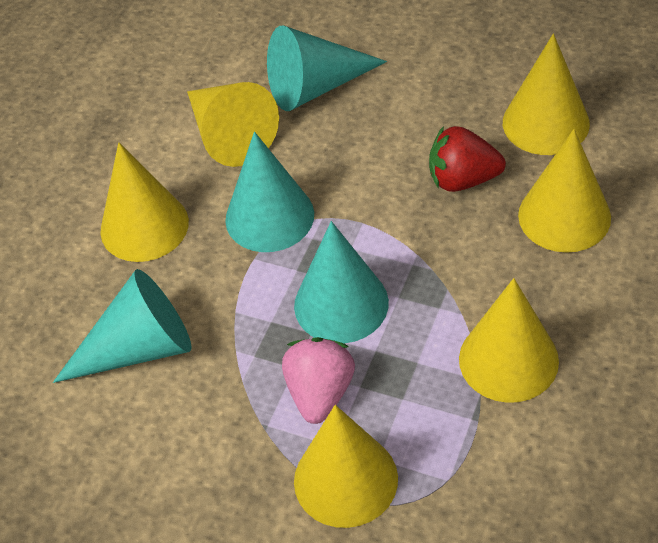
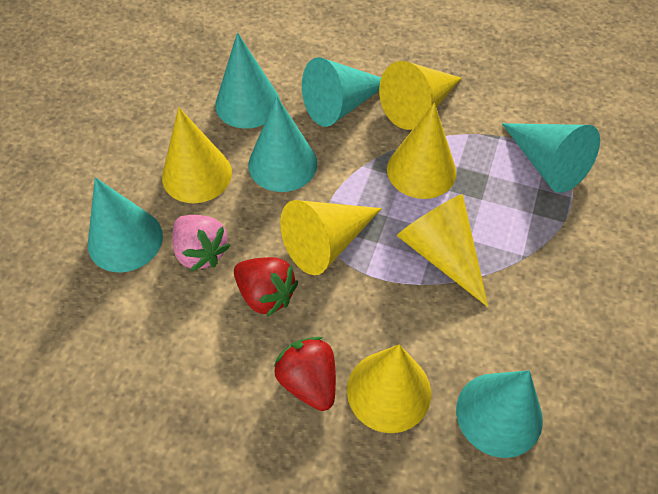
red strawberry: 1 -> 2
turquoise cone: 4 -> 6

